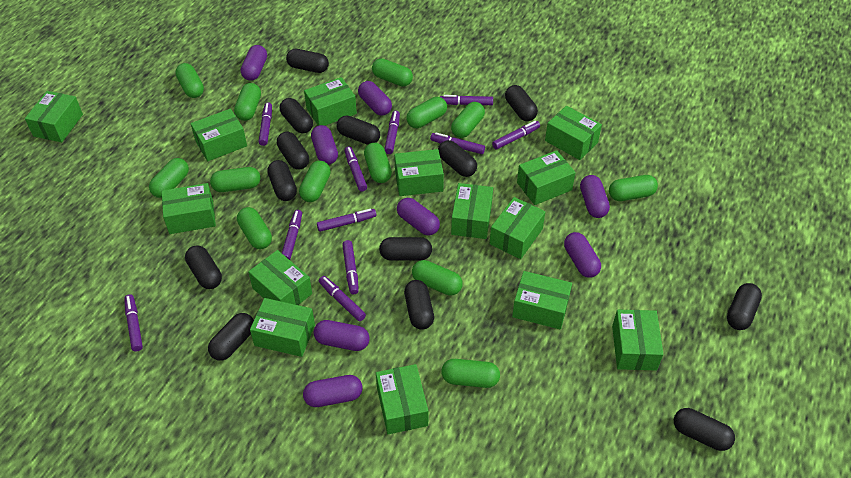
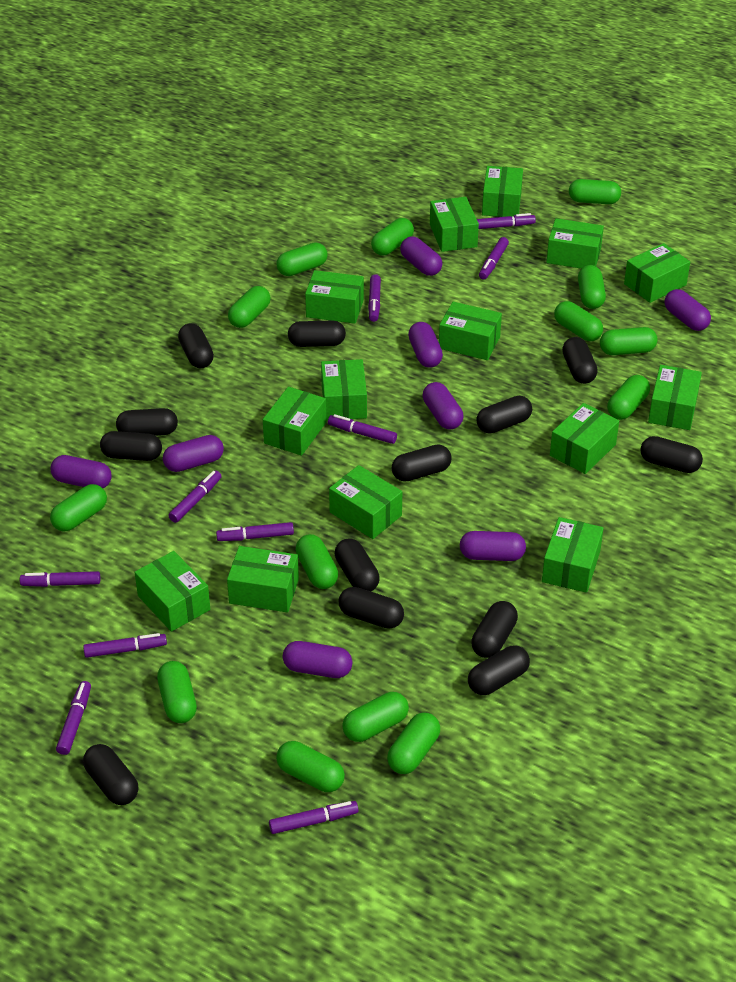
green capsule: 13 -> 14
purple marker: 11 -> 10

